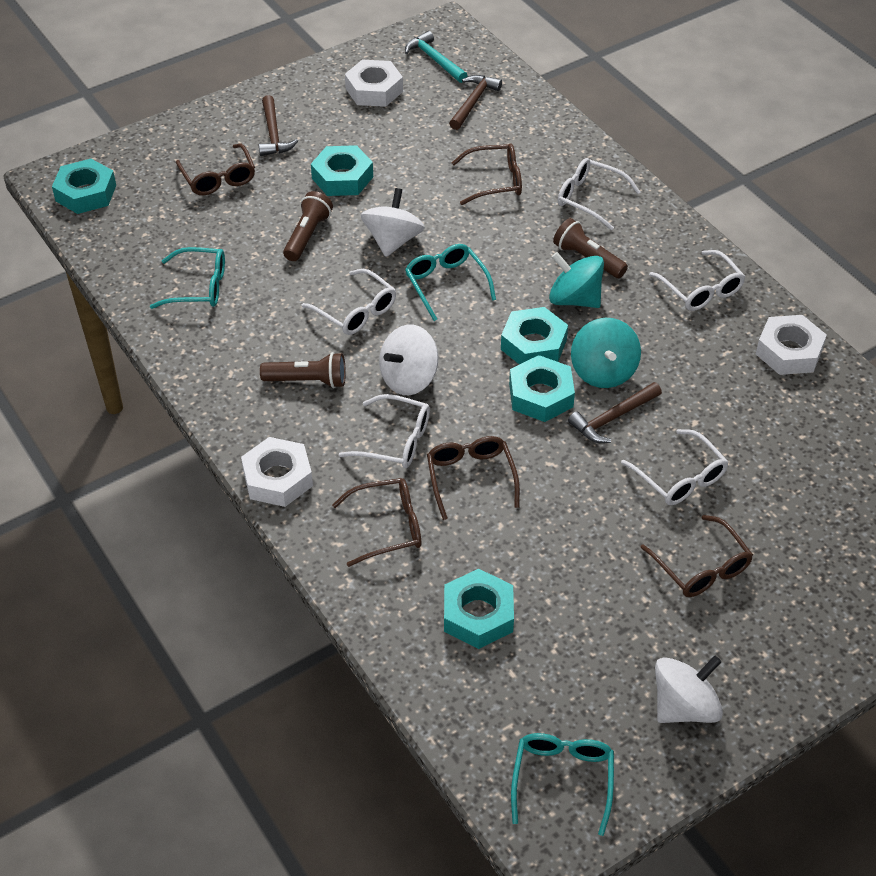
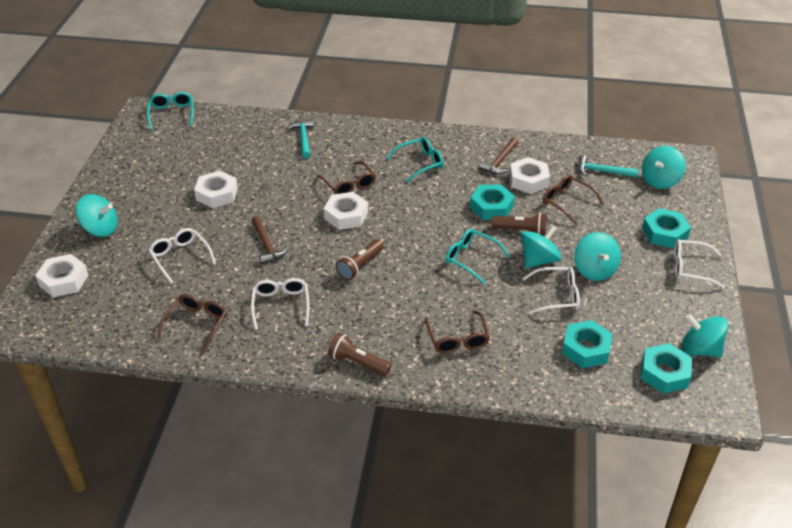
brown glasses: 5 -> 4
brown hammer: 3 -> 2
turquoise hammer: 1 -> 2
turquoise nut: 5 -> 4
turquoise spinning top: 2 -> 5
white glasses: 5 -> 4
white nut: 3 -> 4
white spinning top: 3 -> 0

